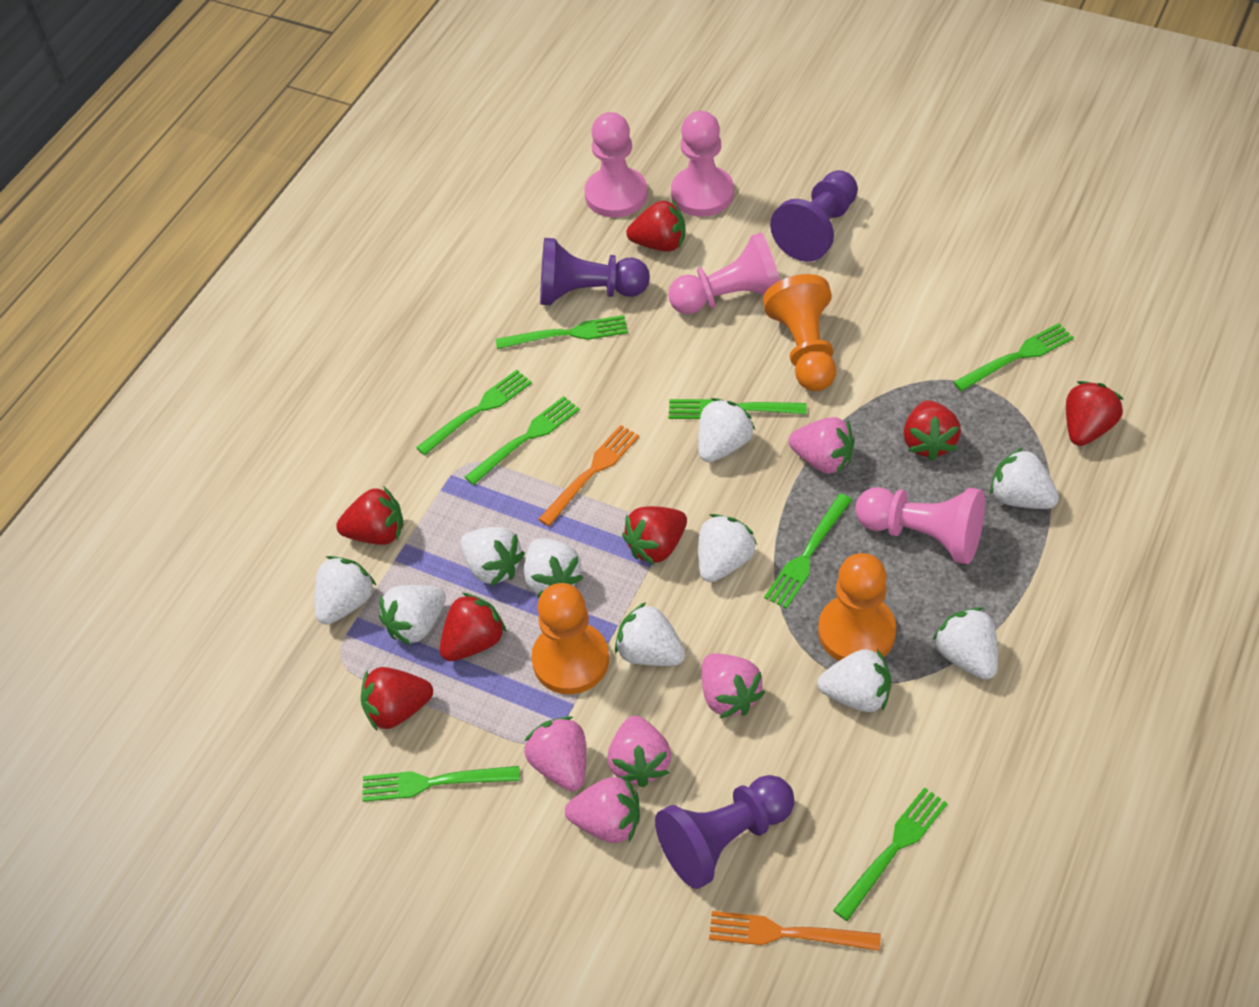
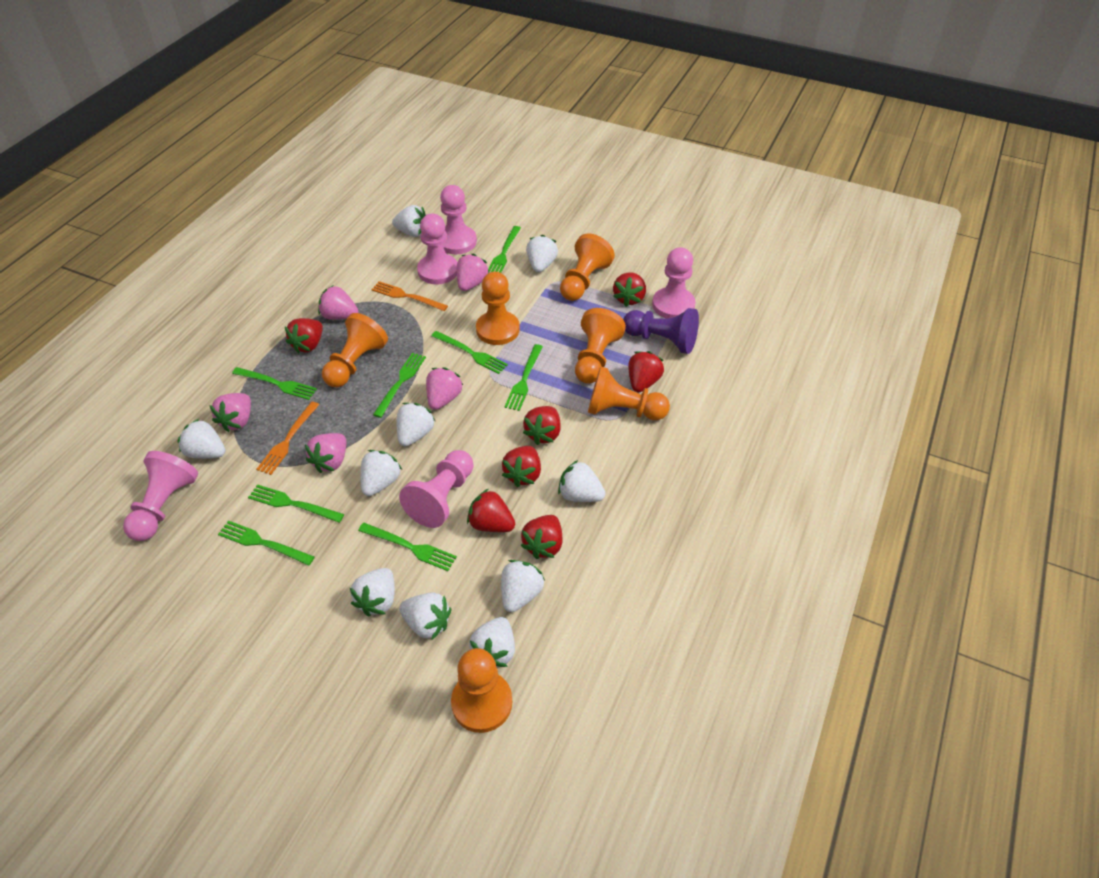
orange pawn: 3 -> 6
pink pawn: 4 -> 5
purple pawn: 3 -> 1

